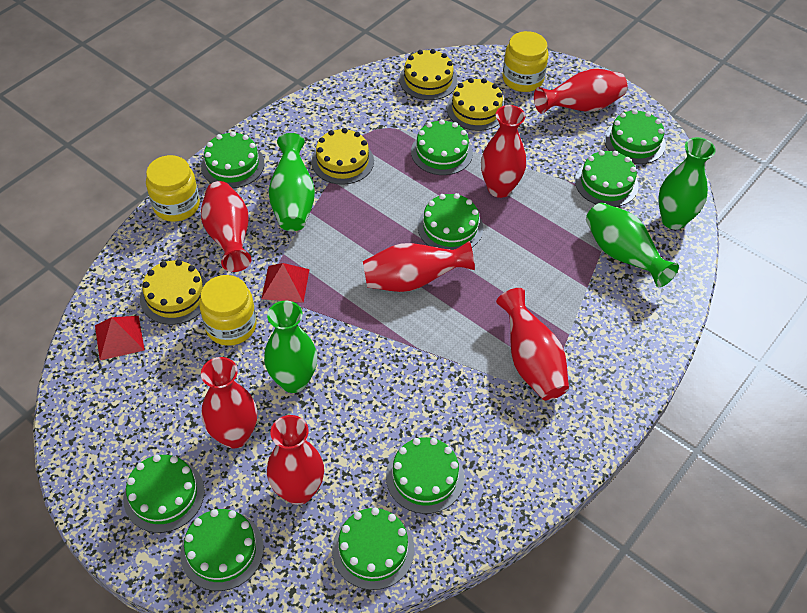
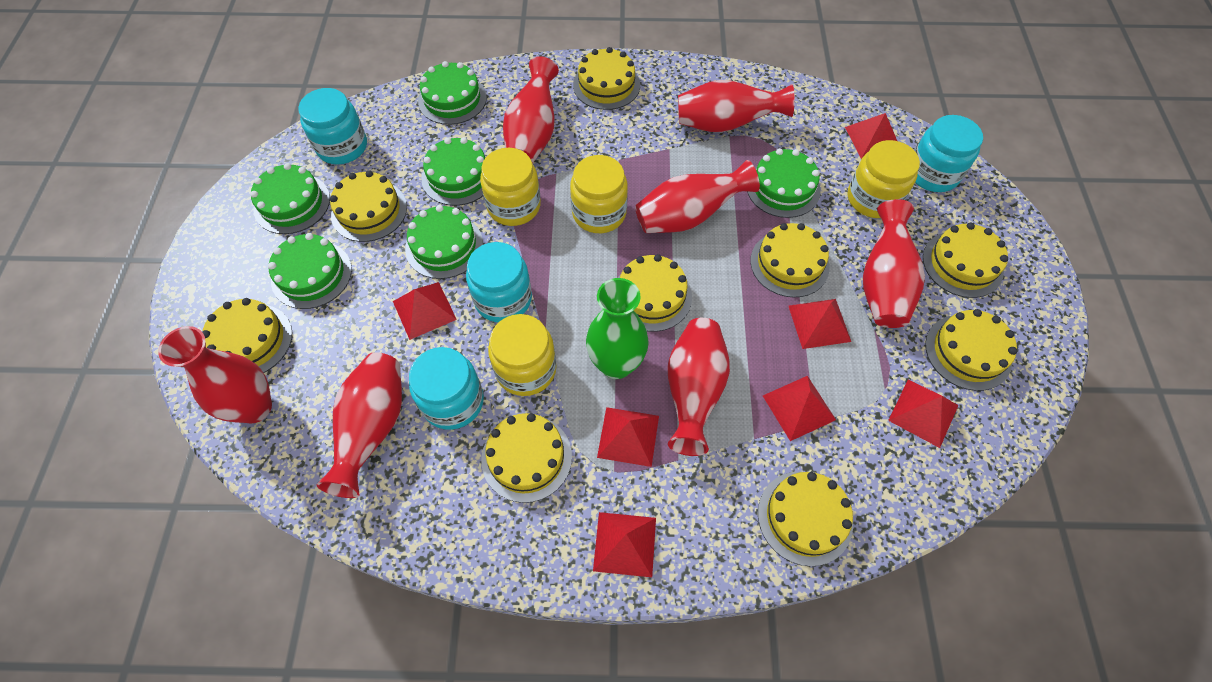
green cake: 9 -> 6
green vase: 4 -> 1
red pyramid: 2 -> 7
turquoise jar: 0 -> 4
yellow cake: 4 -> 9
yellow jar: 3 -> 4

